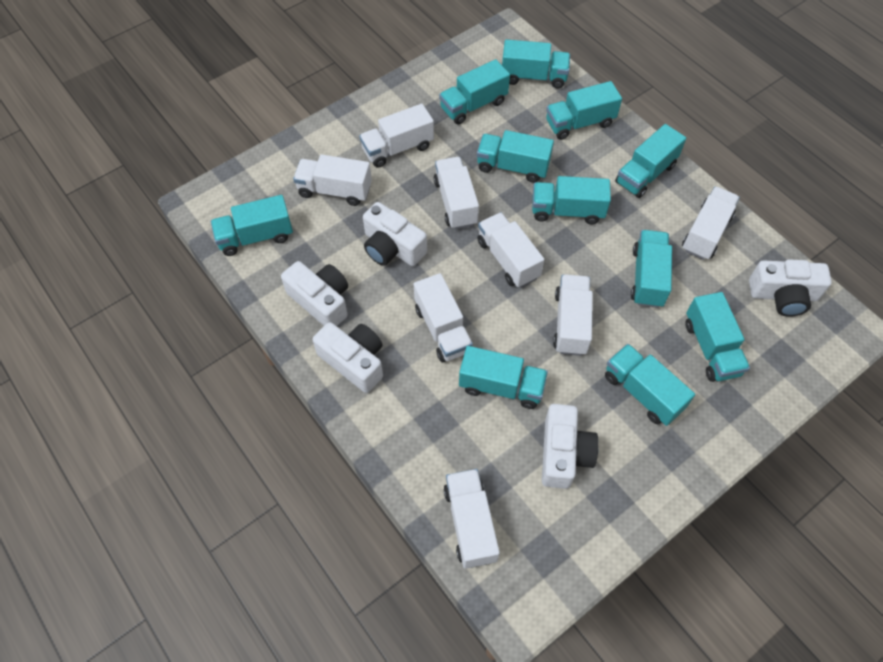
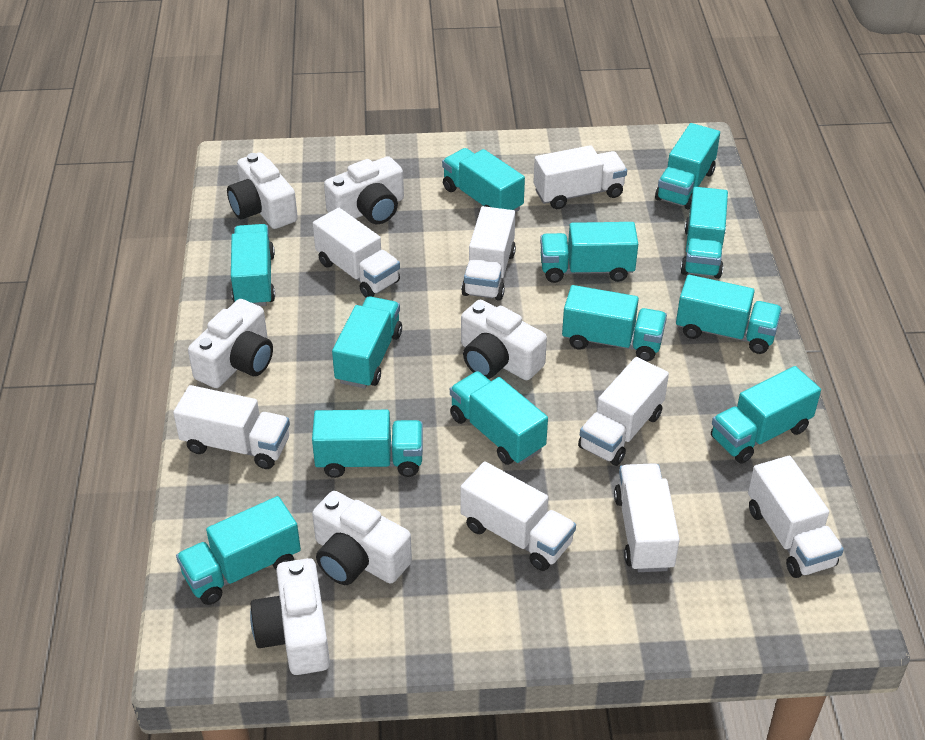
turquoise truck: 11 -> 12
white camera: 5 -> 6

